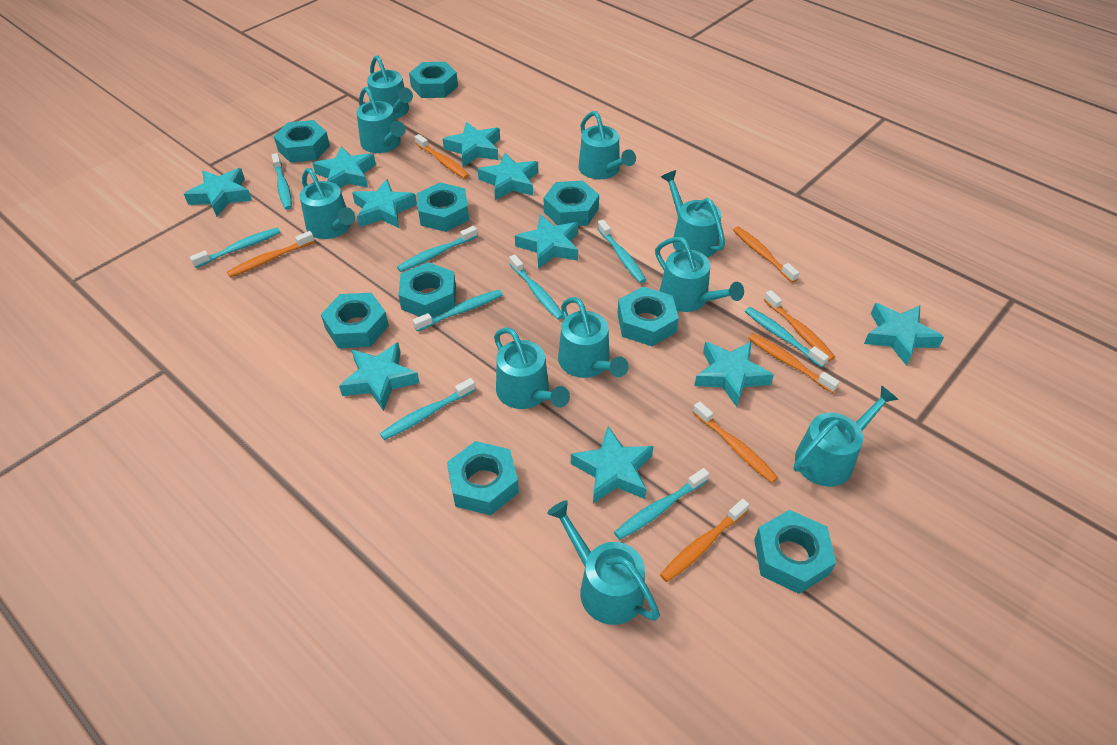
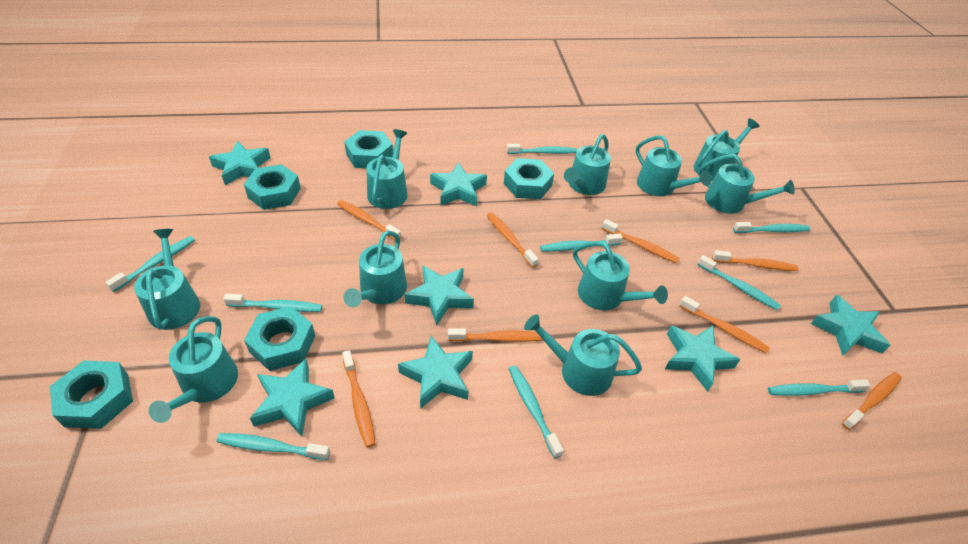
orange toothbrush: 7 -> 8
turquoise nut: 9 -> 5
turquoise star: 10 -> 7

